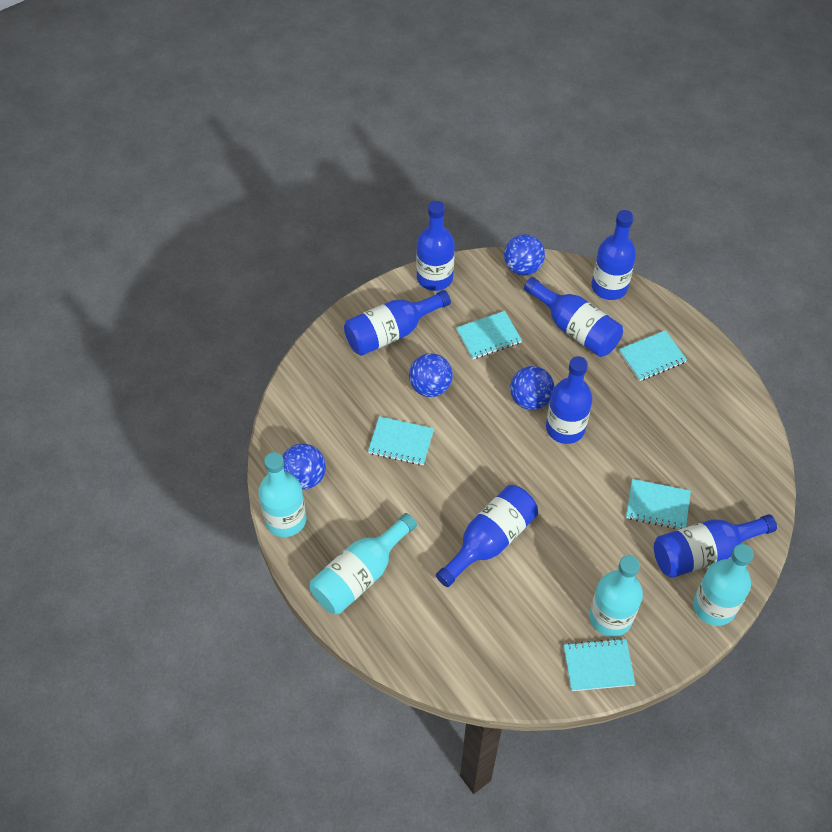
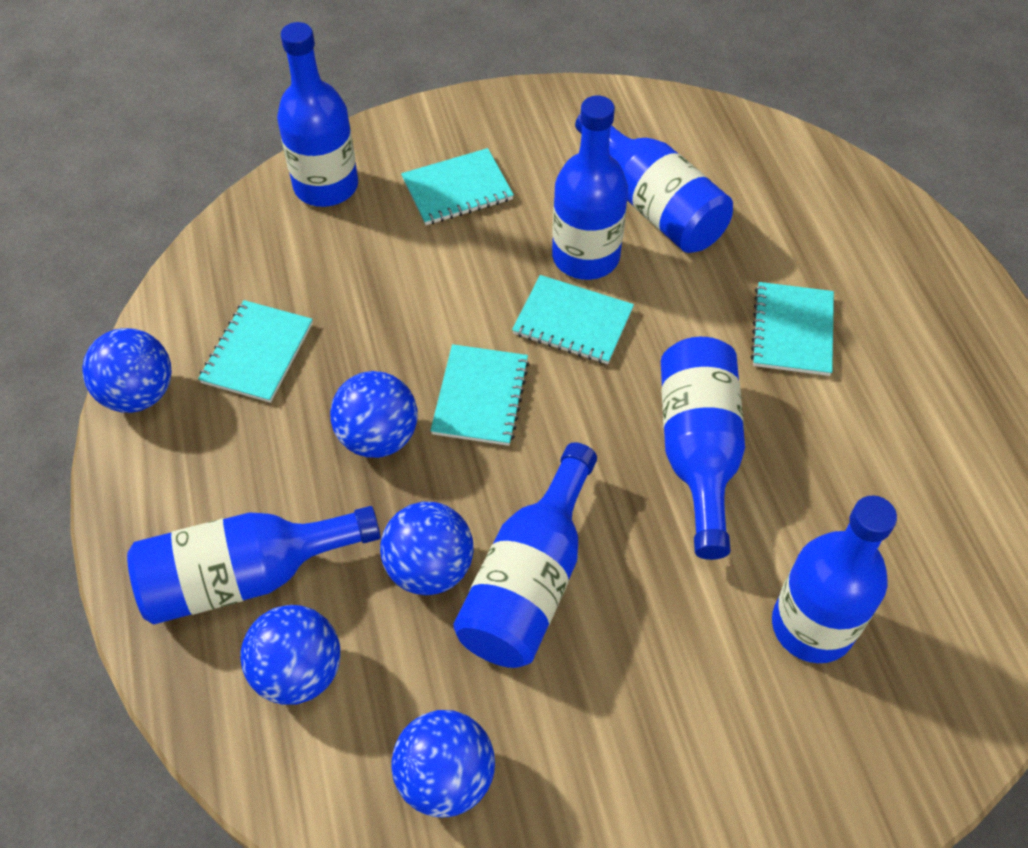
blue ball: 4 -> 5
turquoise bottle: 4 -> 0

